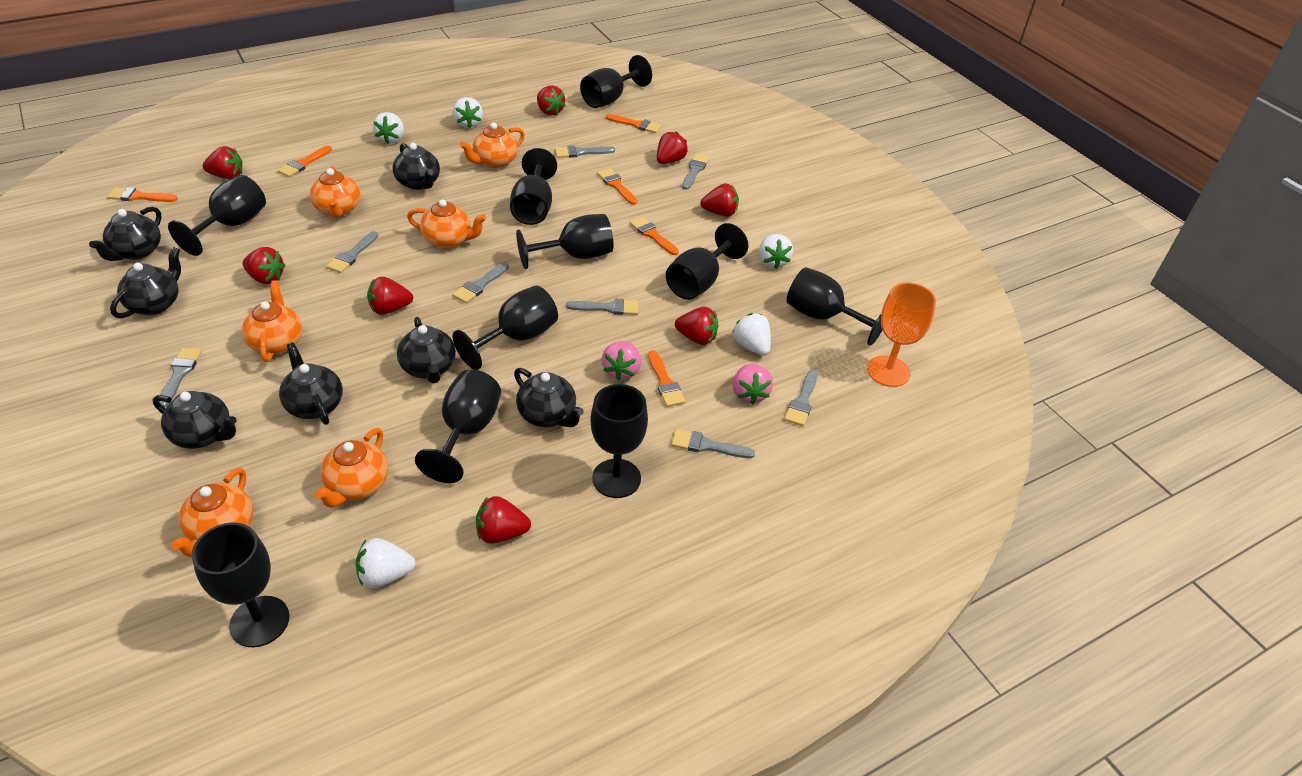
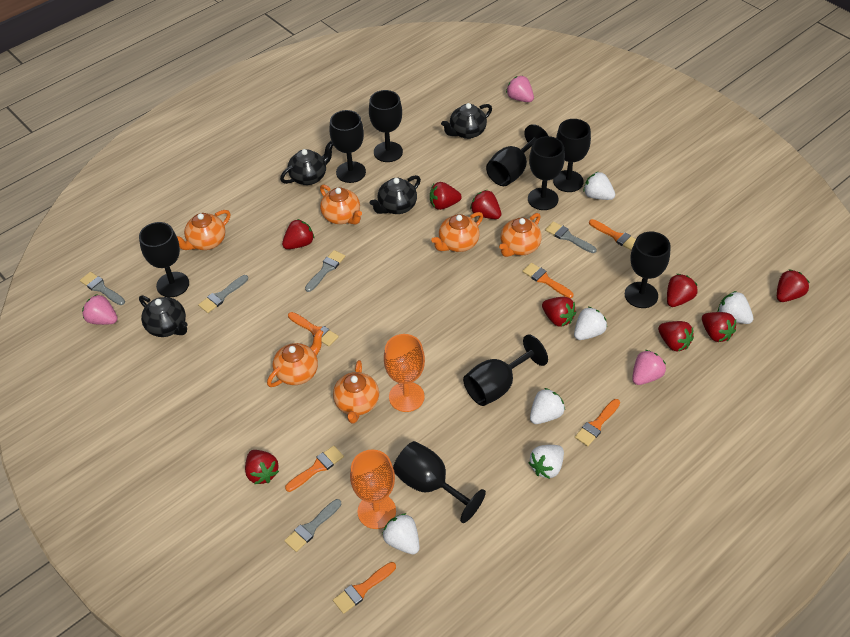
black goblet: 10 -> 9
black teapot: 7 -> 4
grey brush: 8 -> 5
orange goblet: 1 -> 2
pink strawberry: 2 -> 3
red strawberry: 8 -> 9
white strawberry: 5 -> 6

